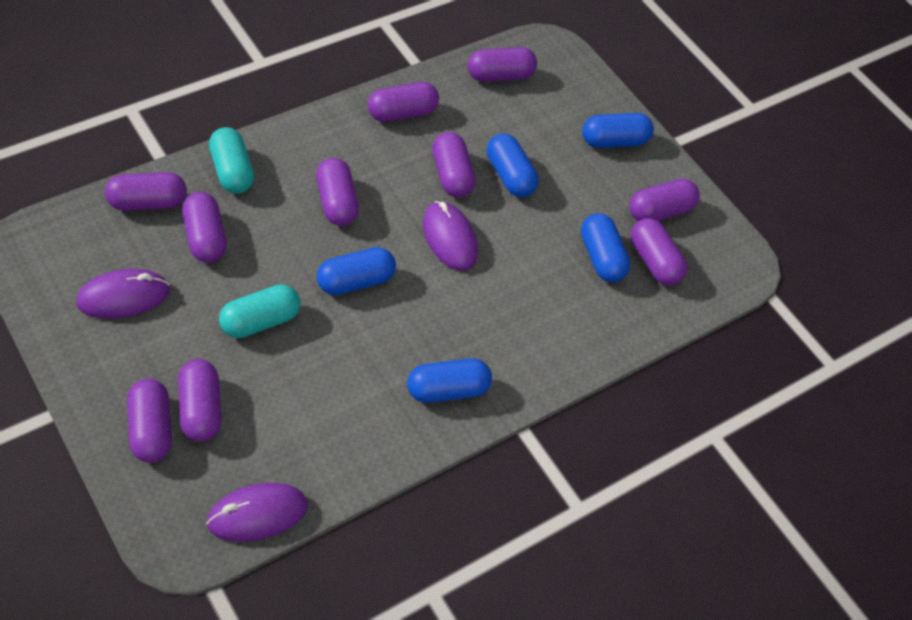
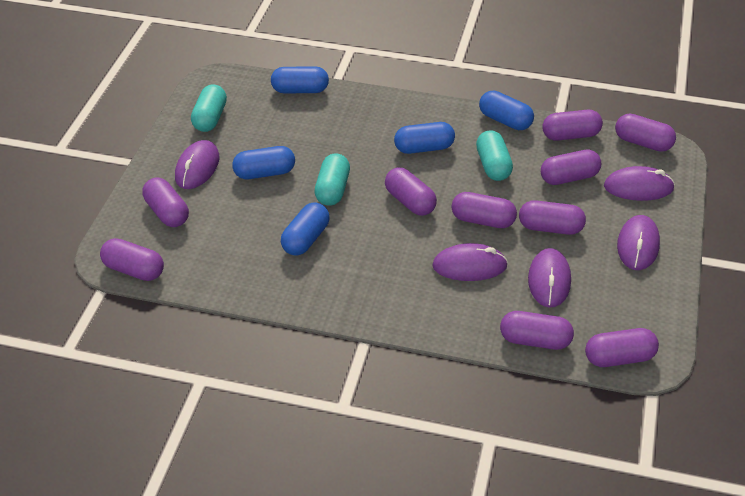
purple mouse: 3 -> 5
turquoise capsule: 2 -> 3

